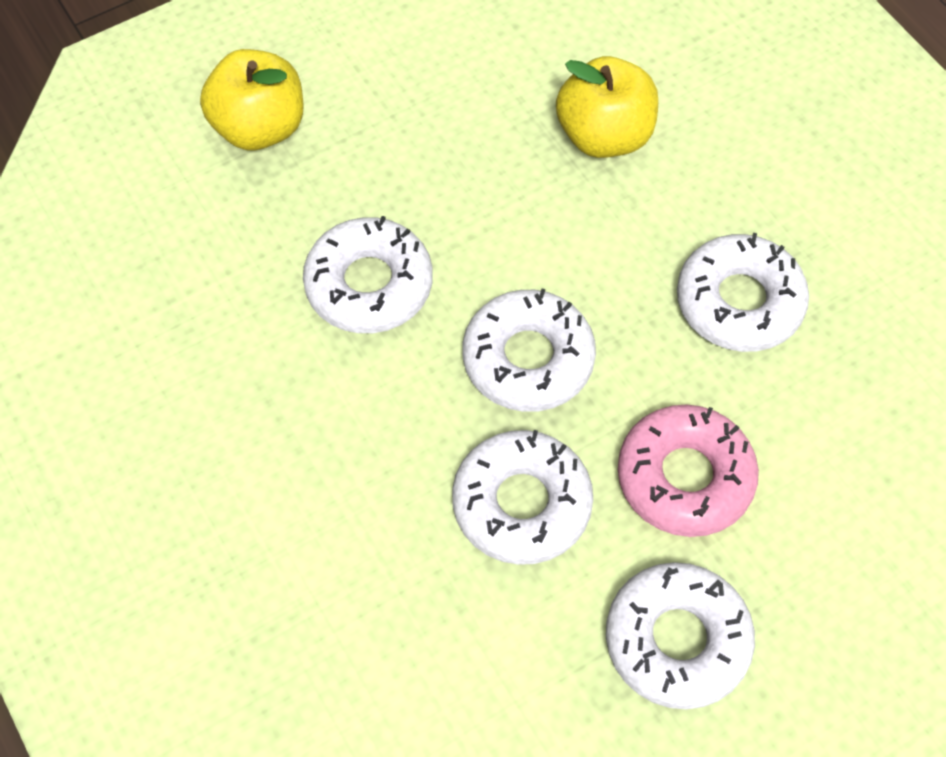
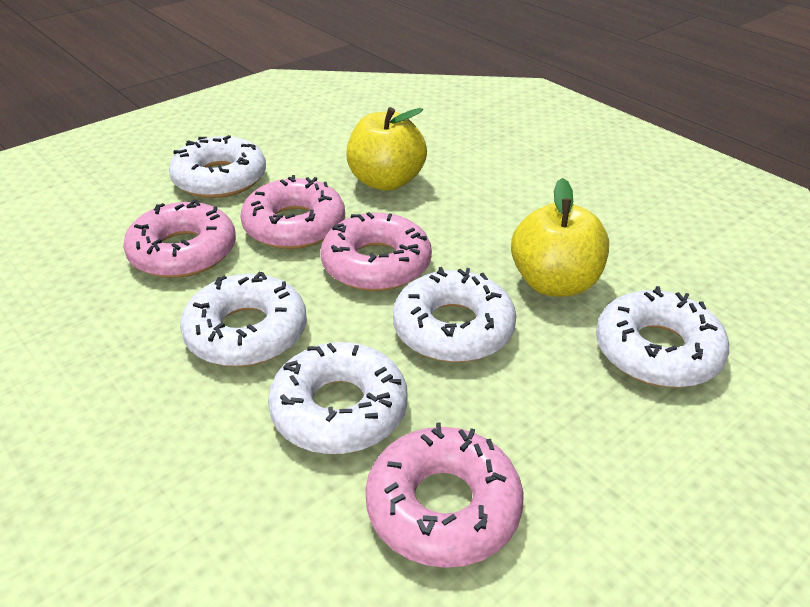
pink donut: 1 -> 4

